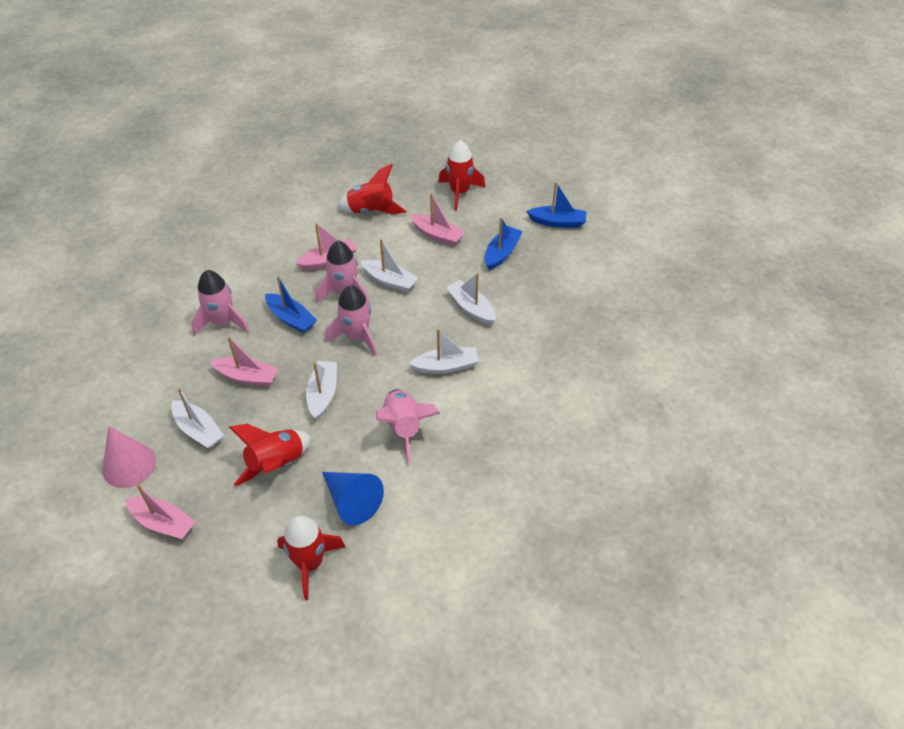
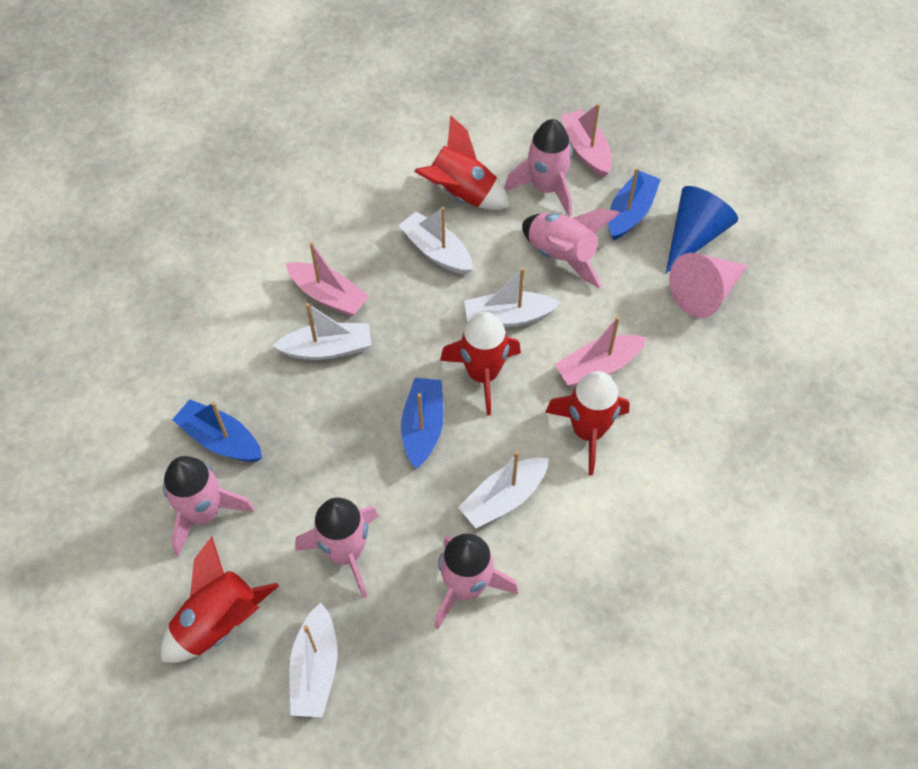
pink boat: 4 -> 3
pink rocket: 4 -> 5

